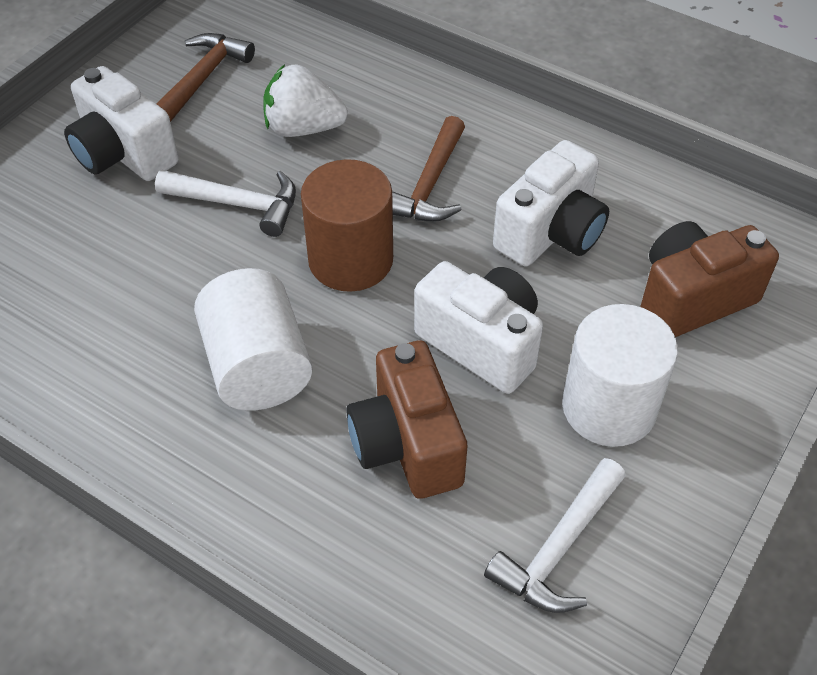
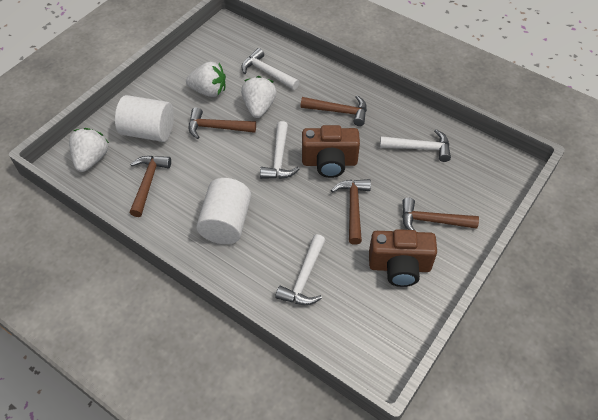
brown cylinder: 1 -> 0
brown hammer: 2 -> 5
white camera: 3 -> 0
white hammer: 2 -> 4
white strawberry: 1 -> 3

